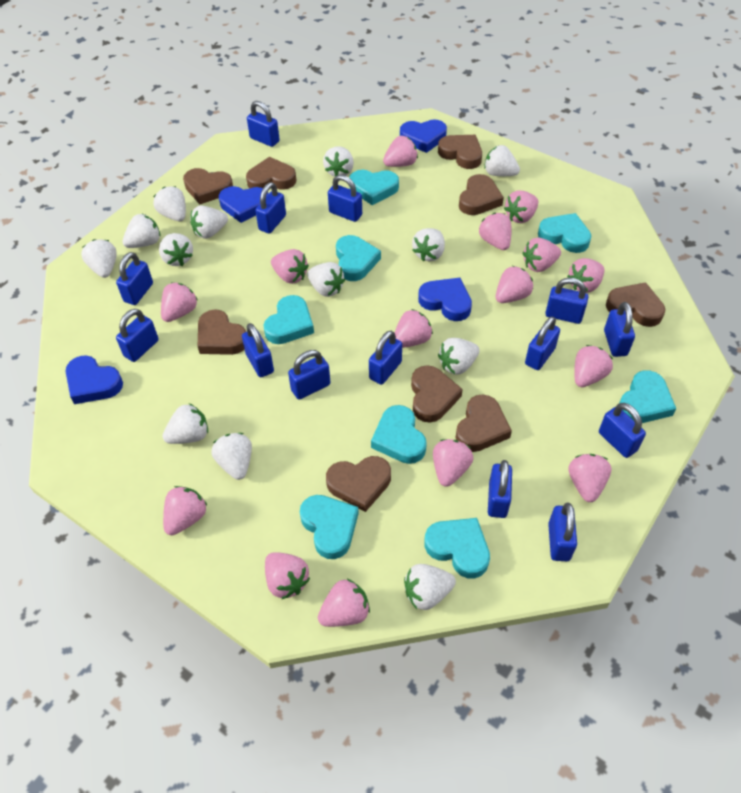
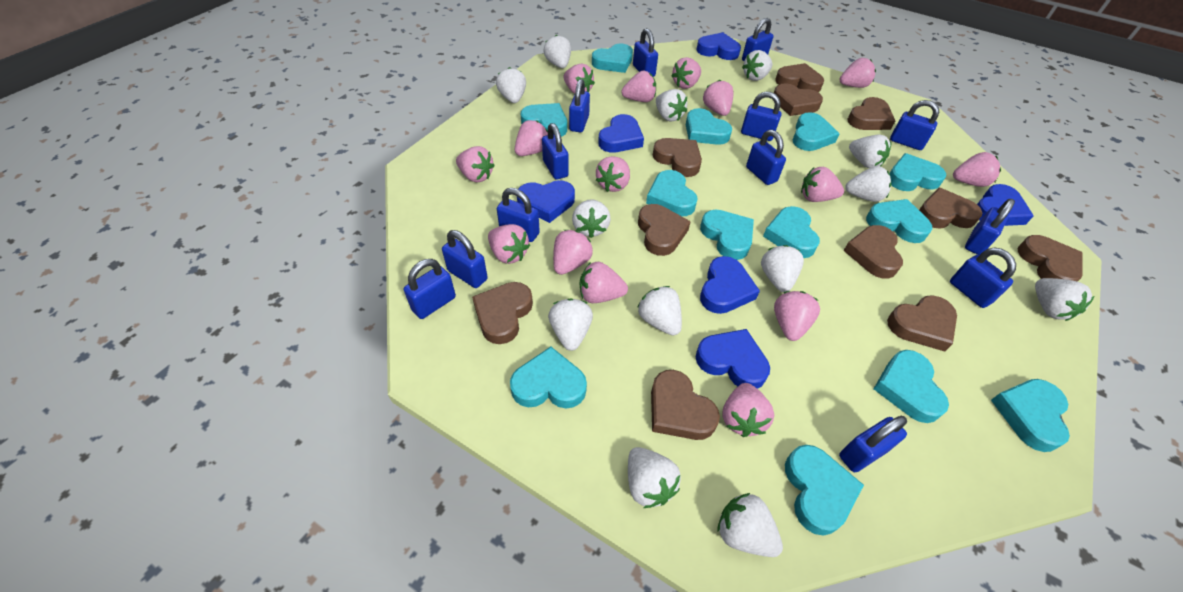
blue heart: 4 -> 6
blue padlock: 14 -> 13
brown heart: 9 -> 11
turquoise heart: 8 -> 13

